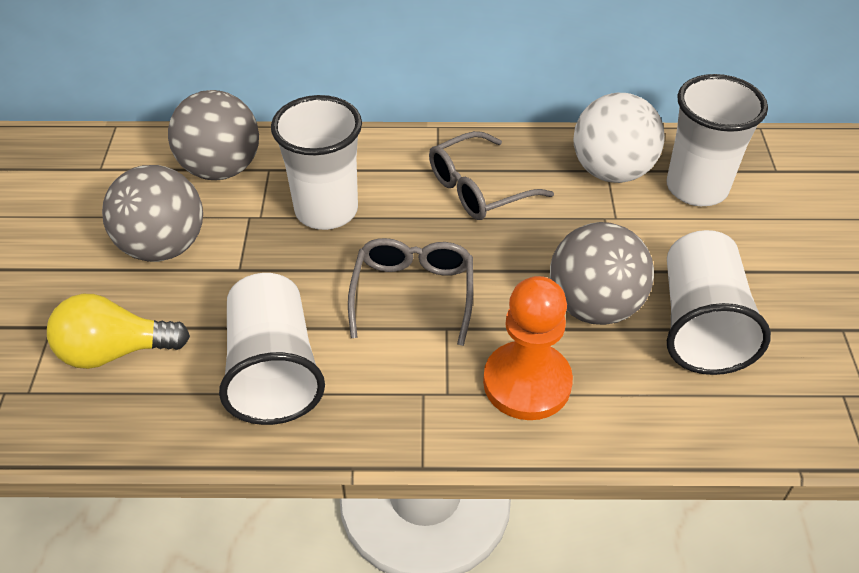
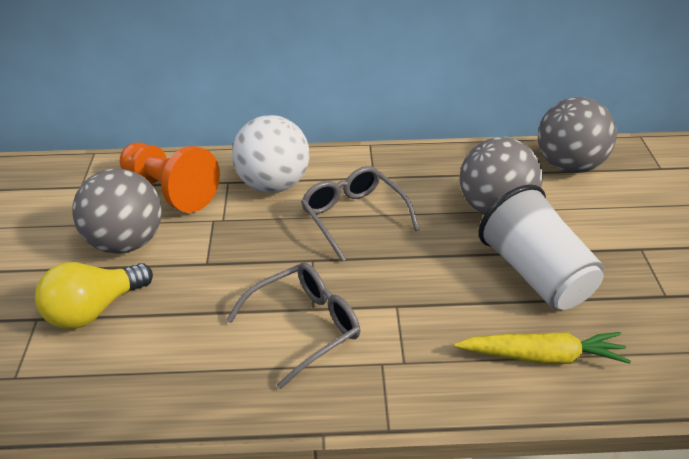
white cup: 4 -> 1
yellow carrot: 0 -> 1

